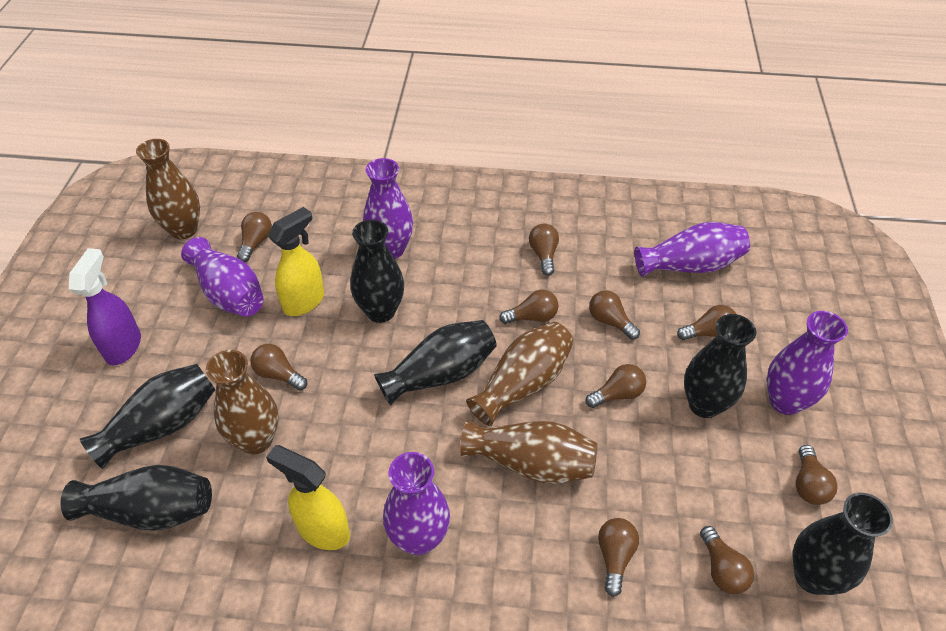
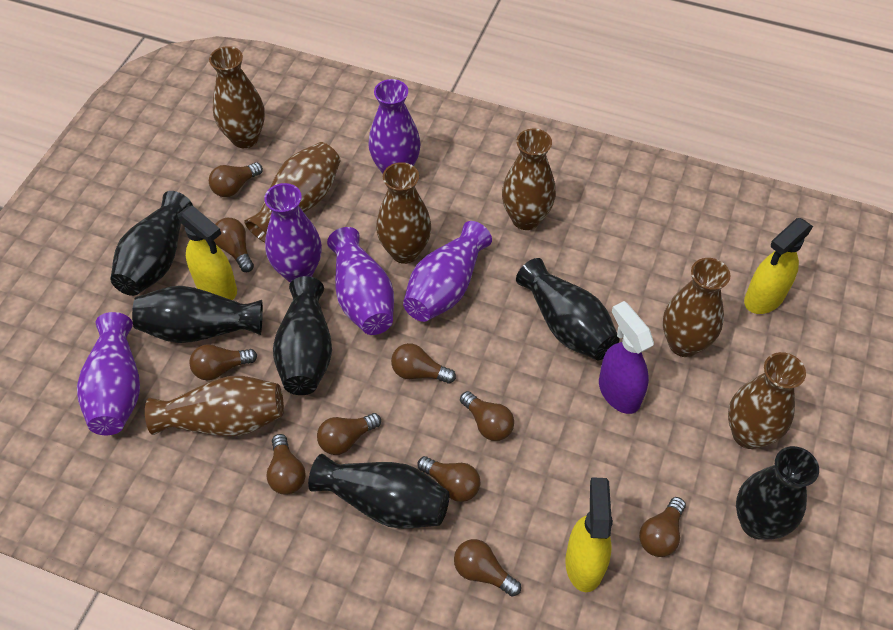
brown vase: 4 -> 7
yellow spray bottle: 2 -> 3

